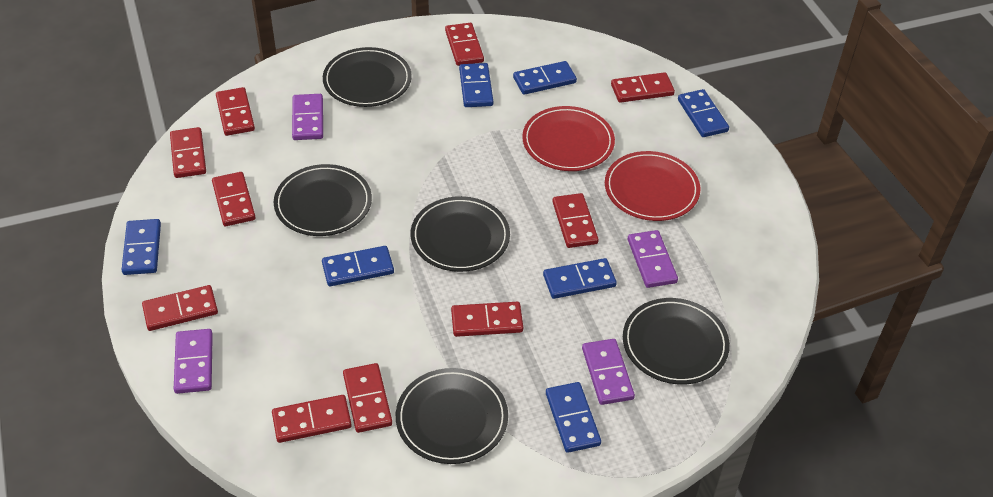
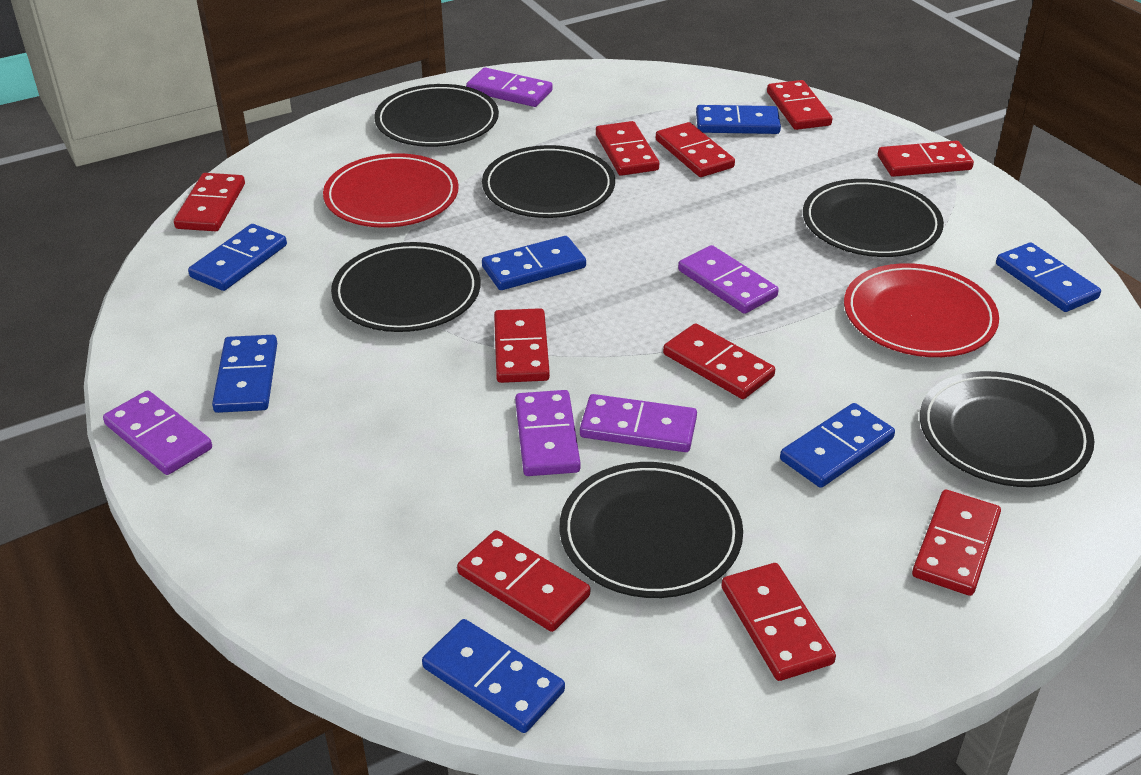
black plate: 5 -> 6
purple domino: 4 -> 5

